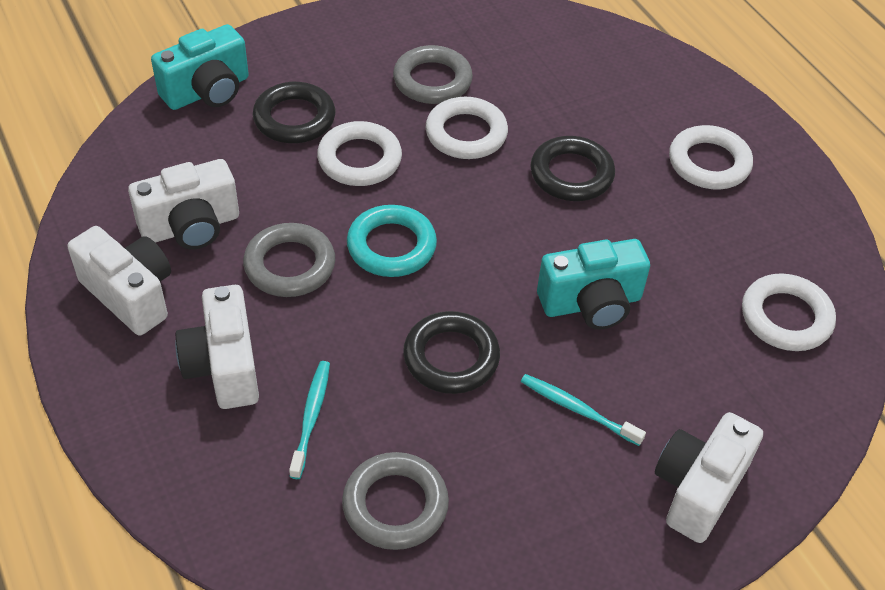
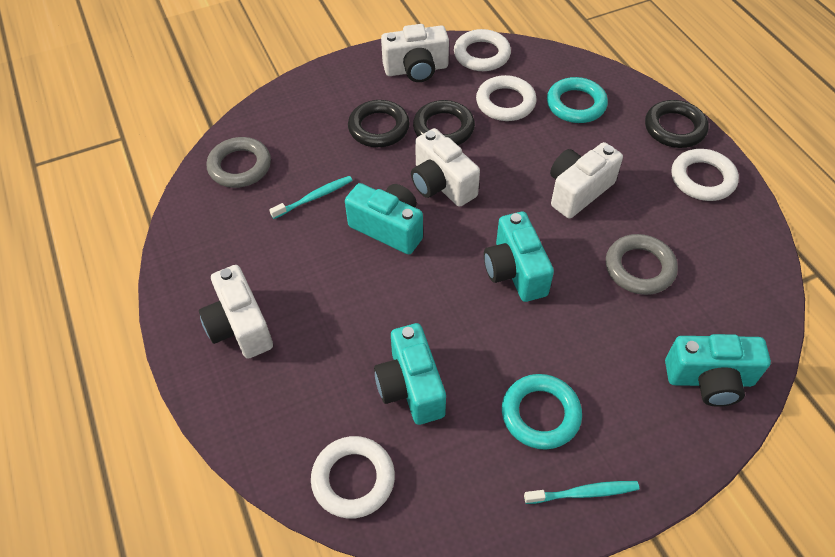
grey ring: 3 -> 2
turquoise camera: 2 -> 4
turquoise ring: 1 -> 2

